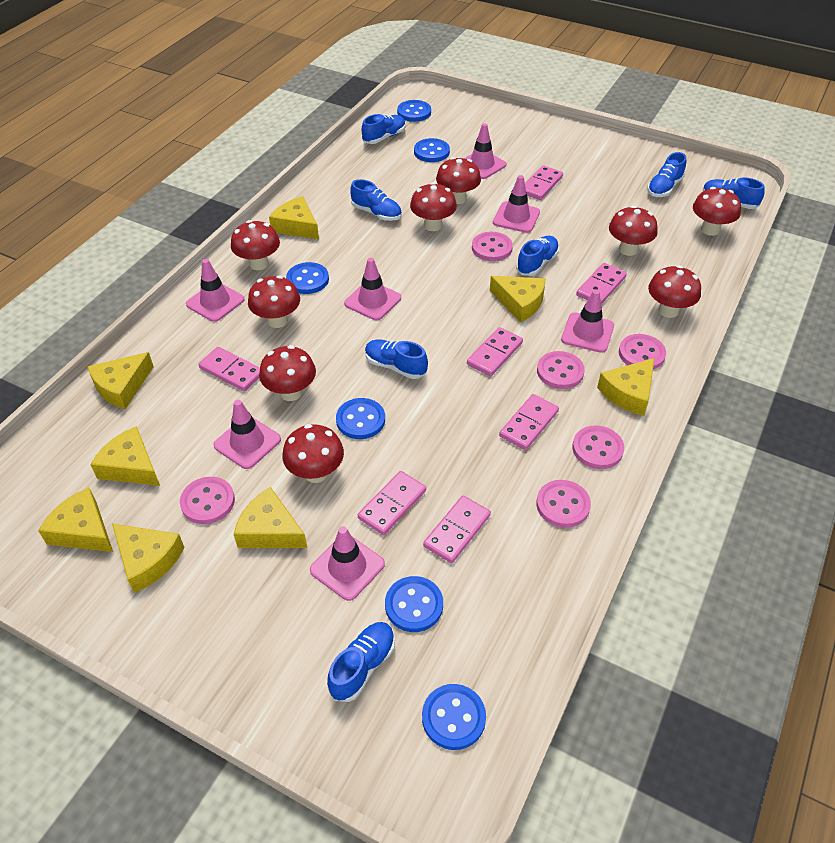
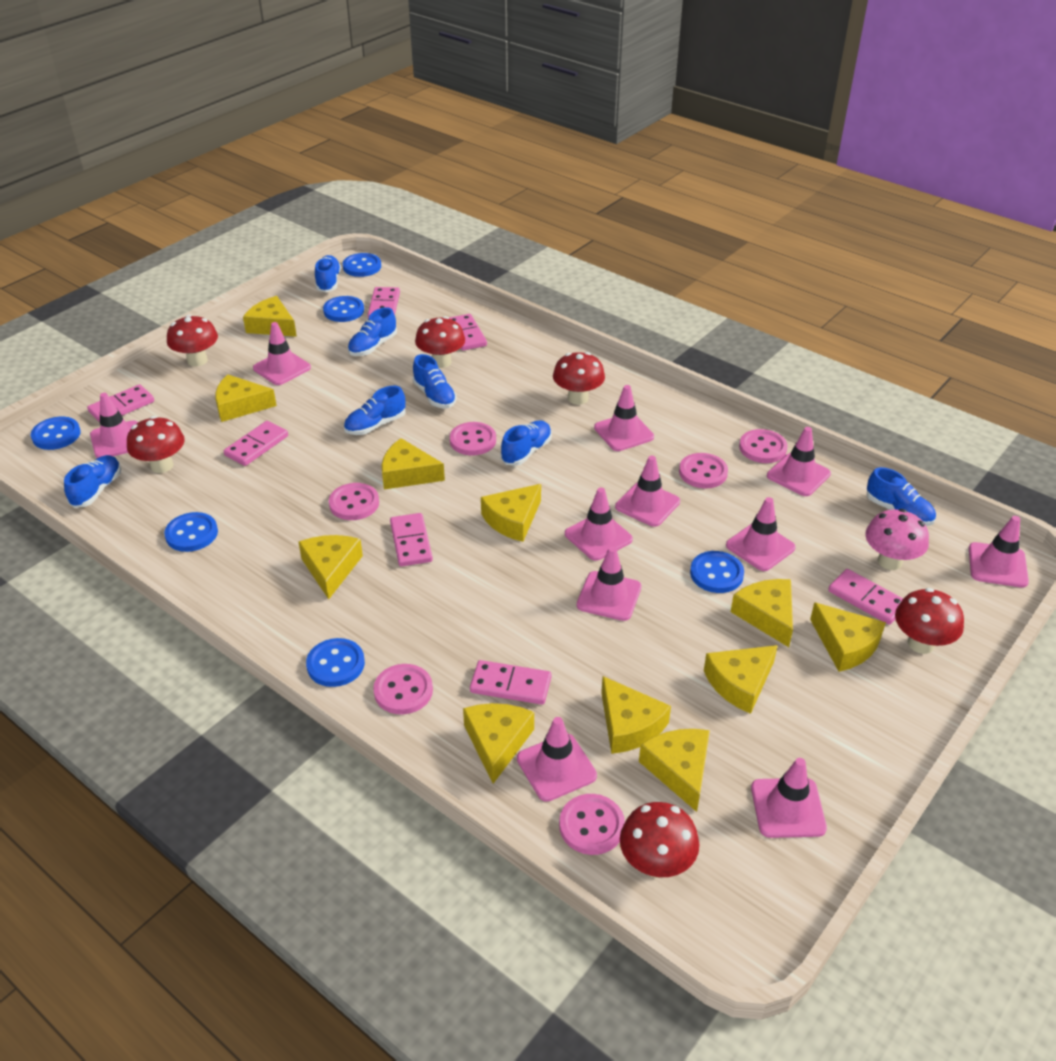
pink mushroom: 0 -> 1
pink traffic cone: 7 -> 11
red mushroom: 9 -> 6
yellow cheese: 8 -> 11

